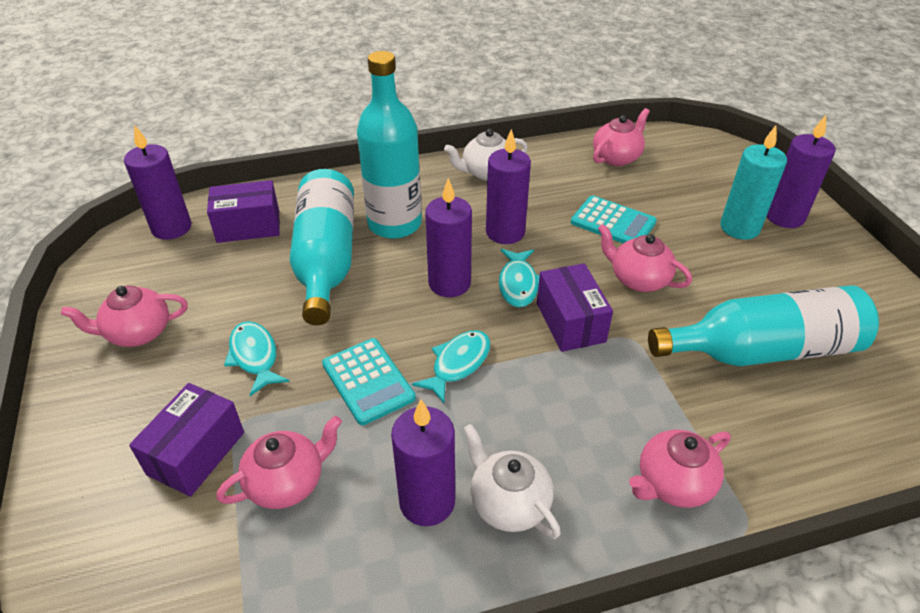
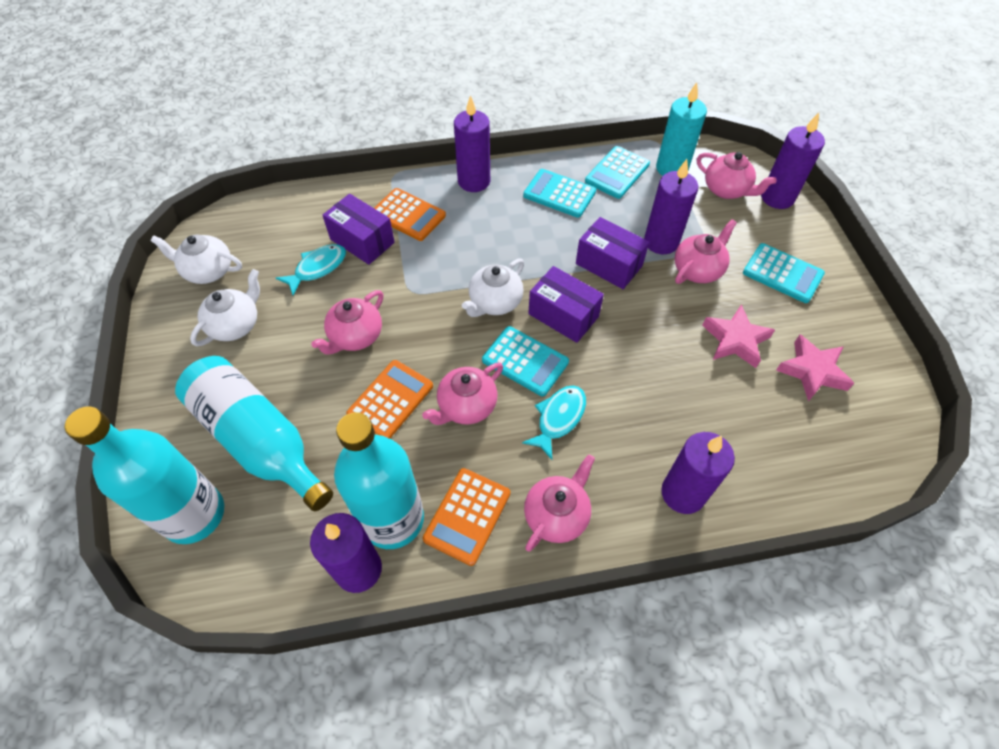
orange calculator: 0 -> 3
pink star: 0 -> 2
turquoise calculator: 2 -> 4
turquoise fish: 3 -> 2
white teapot: 2 -> 3

